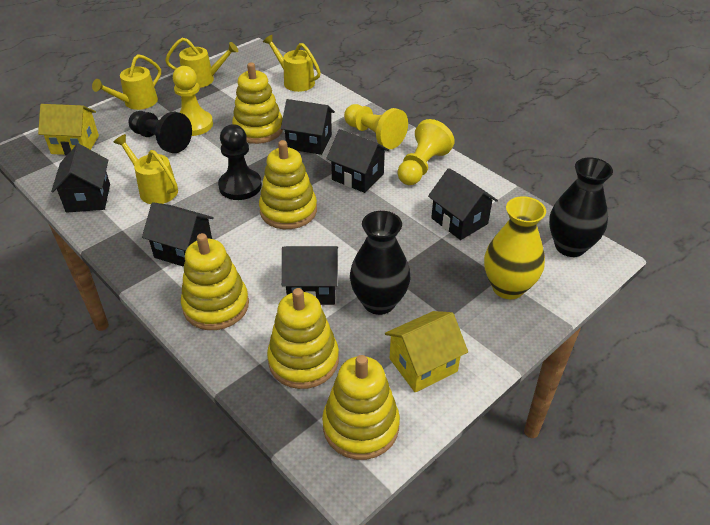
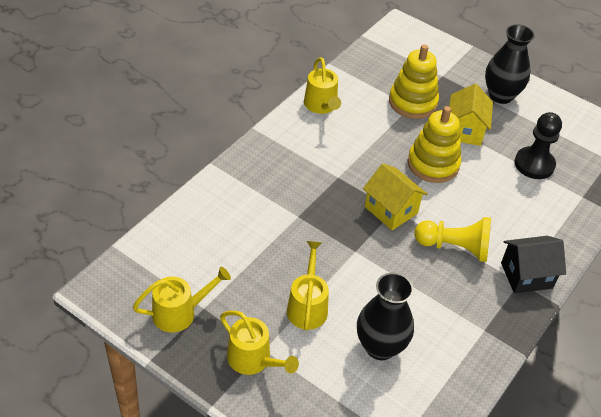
black house: 6 -> 1
black pawn: 2 -> 1
yellow pawn: 3 -> 1
yellow stacking toy: 5 -> 2
yellow vase: 1 -> 0

